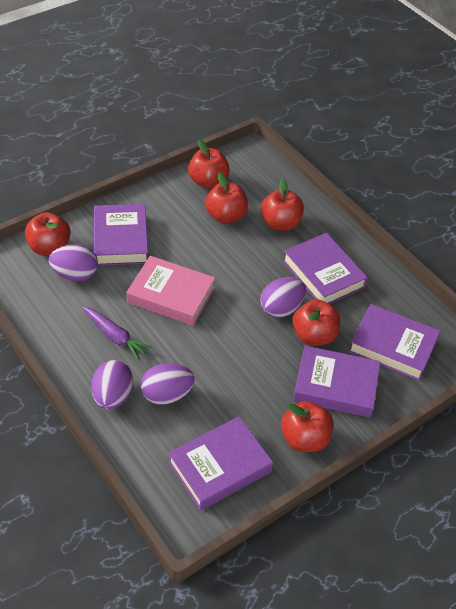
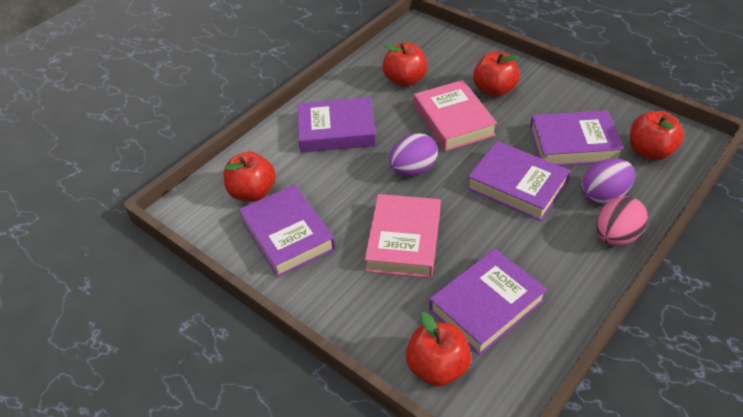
pink book: 1 -> 2
pink egg: 0 -> 1
purple carrot: 1 -> 0
purple egg: 4 -> 2
red apple: 6 -> 5

